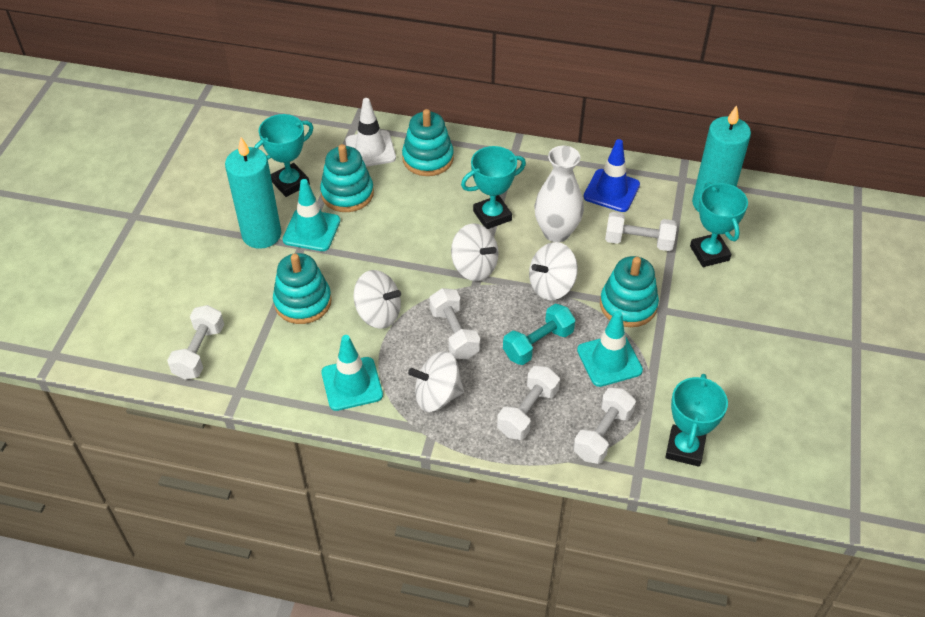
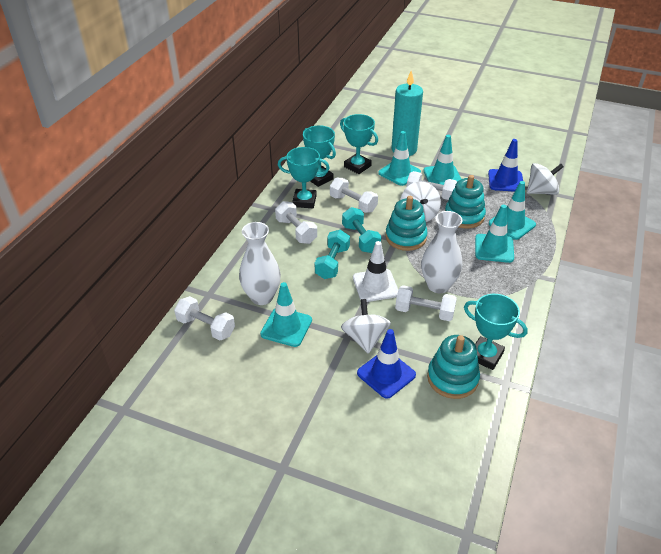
blue traffic cone: 1 -> 2
turquoise candle: 2 -> 1
turquoise dumbbell: 1 -> 2
turquoise stacking toy: 4 -> 3
turquoise traffic cone: 3 -> 5
white spinning top: 4 -> 3
white vase: 1 -> 2

